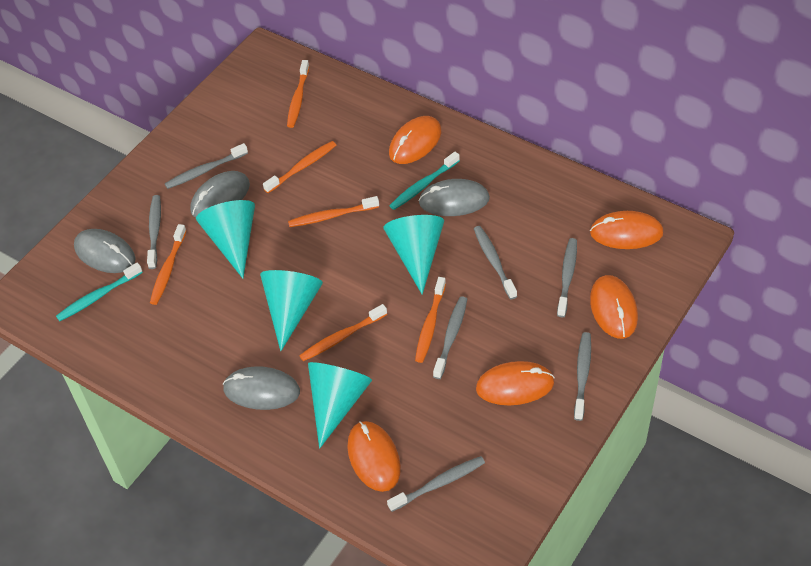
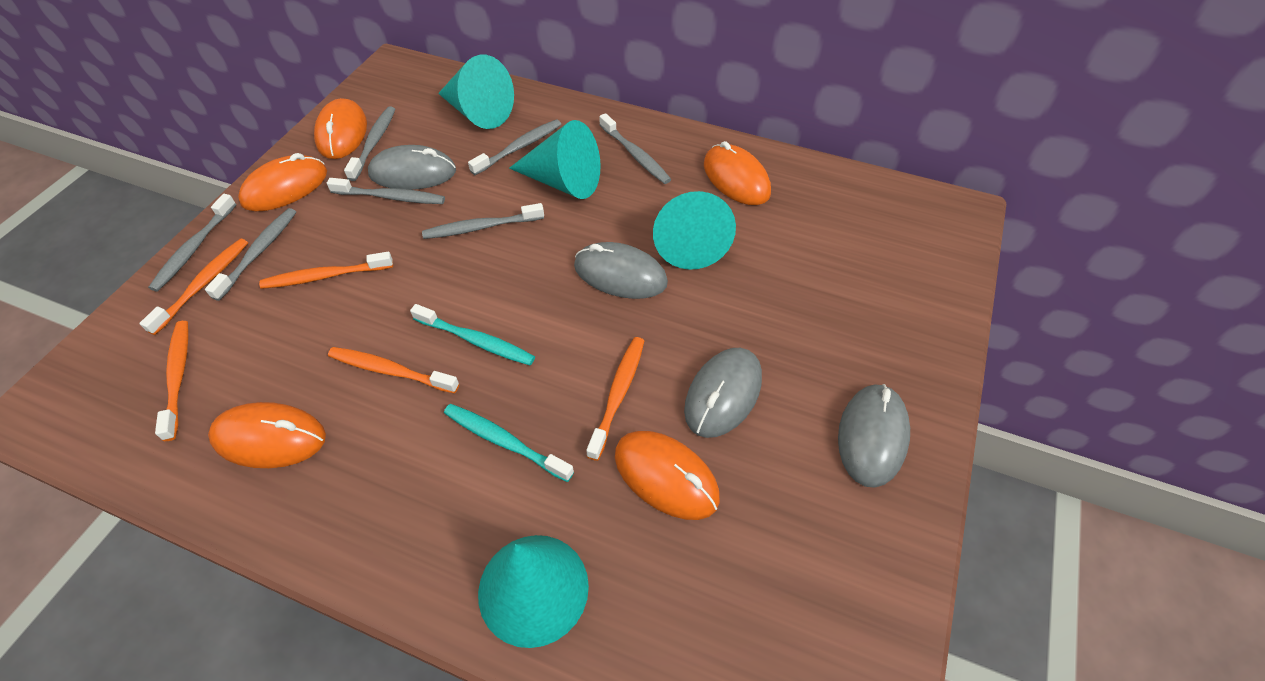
orange toothbrush: 6 -> 5

